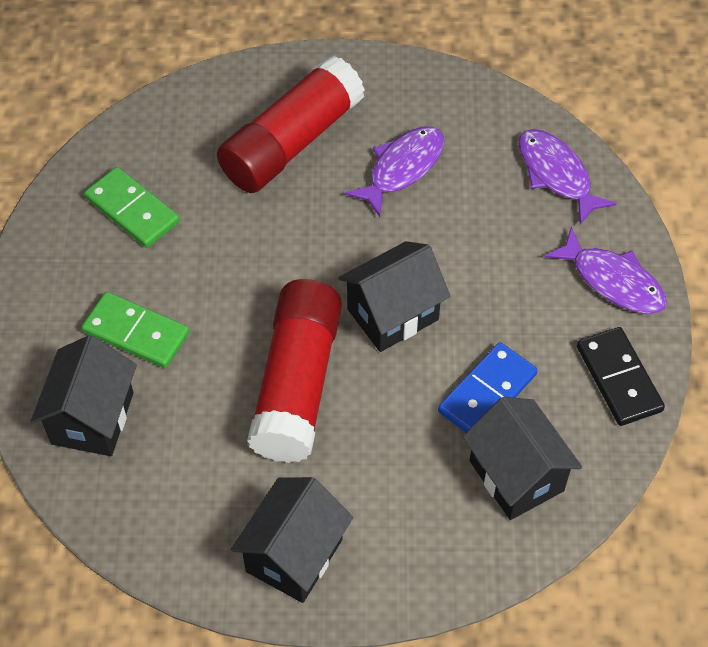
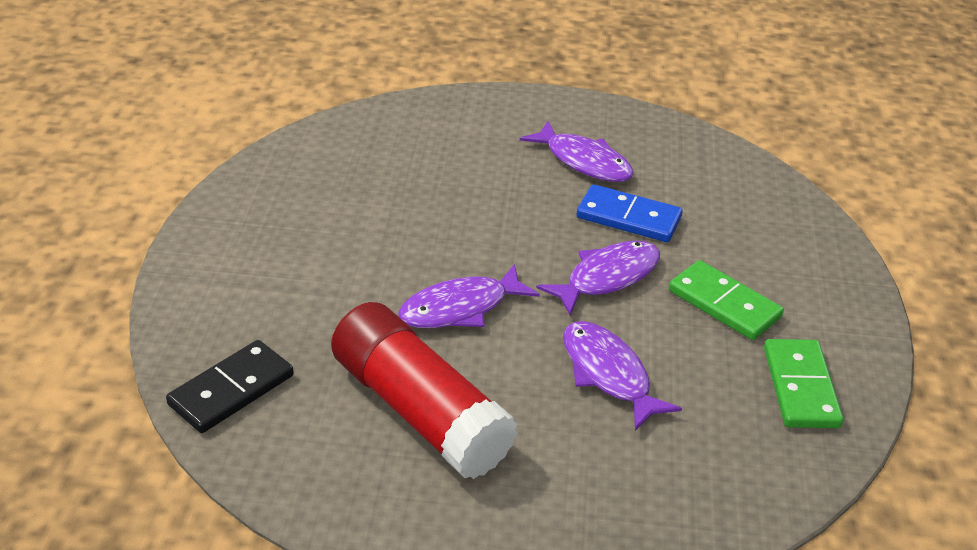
black house: 4 -> 0
purple fish: 3 -> 4
red glue stick: 2 -> 1

